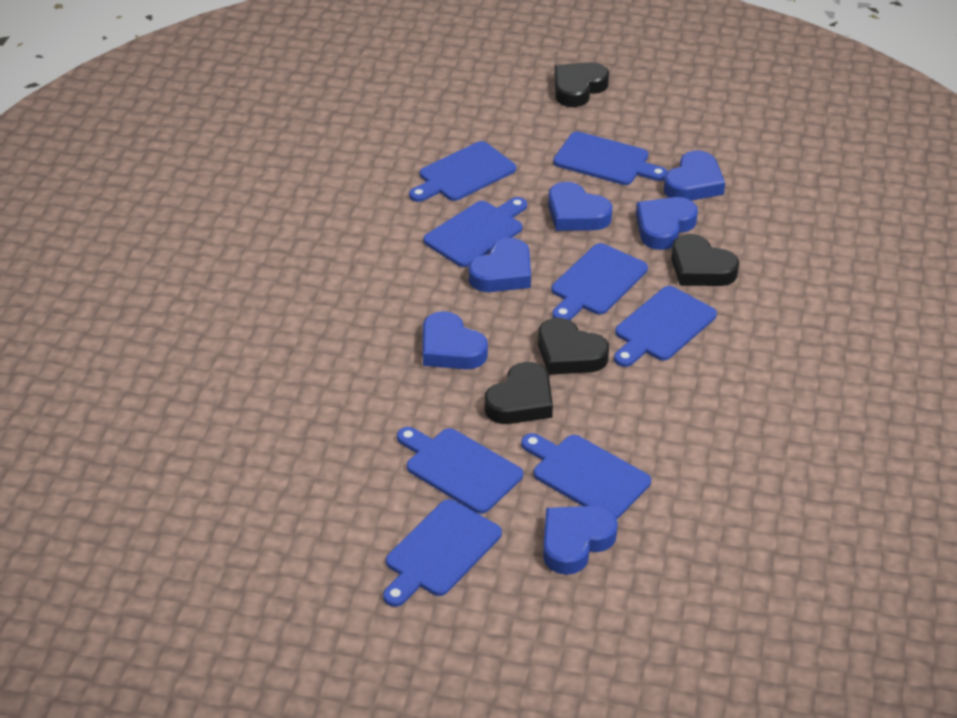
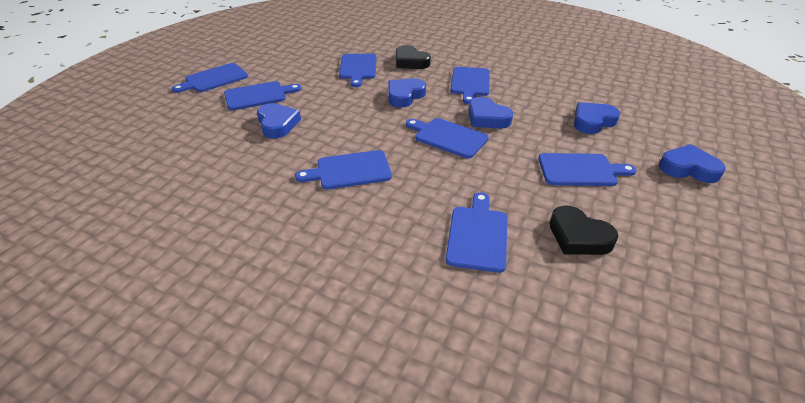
black heart: 4 -> 2
blue heart: 6 -> 5

